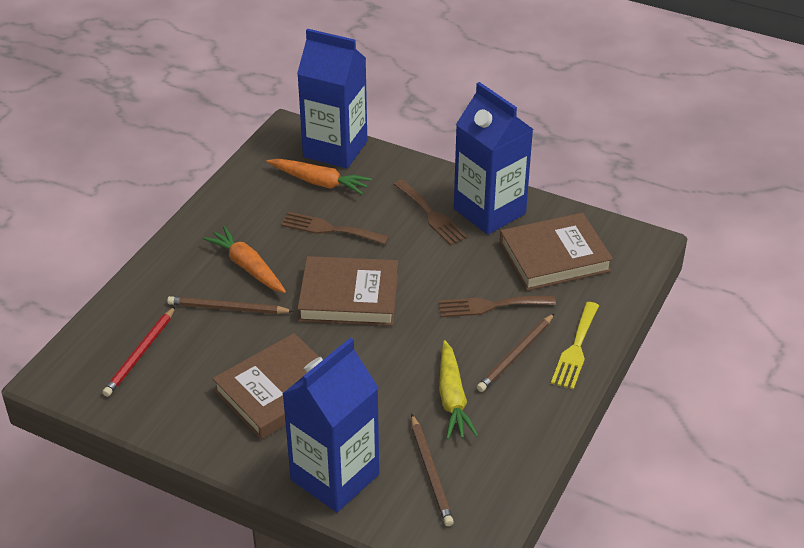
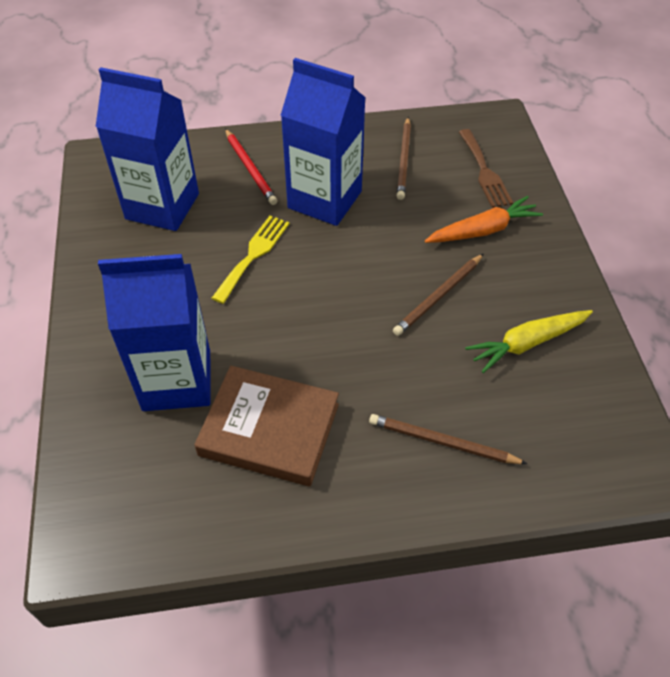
brown book: 3 -> 1
brown fork: 3 -> 1
orange carrot: 2 -> 1

